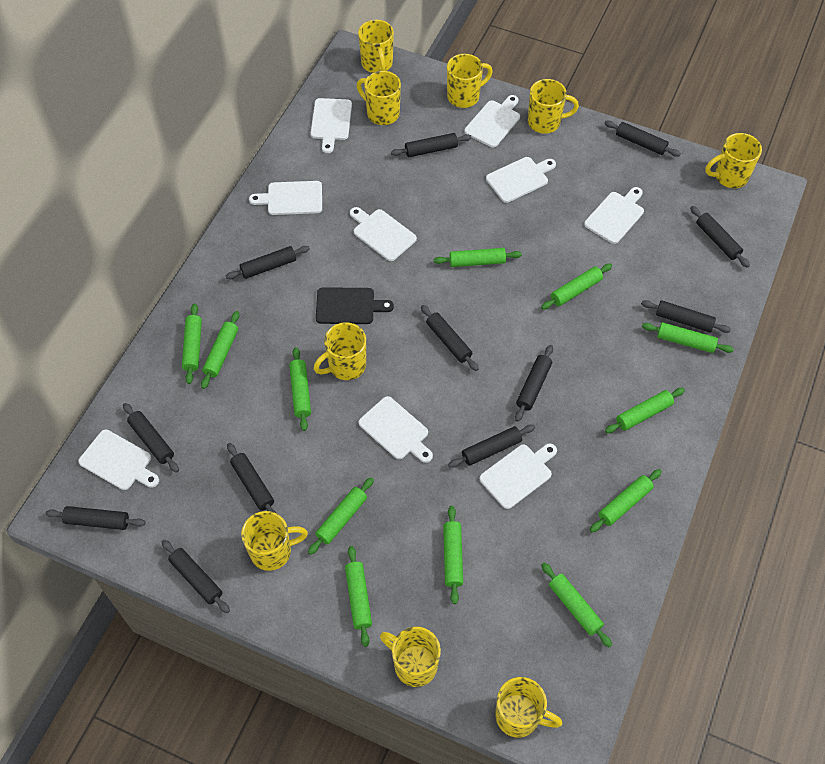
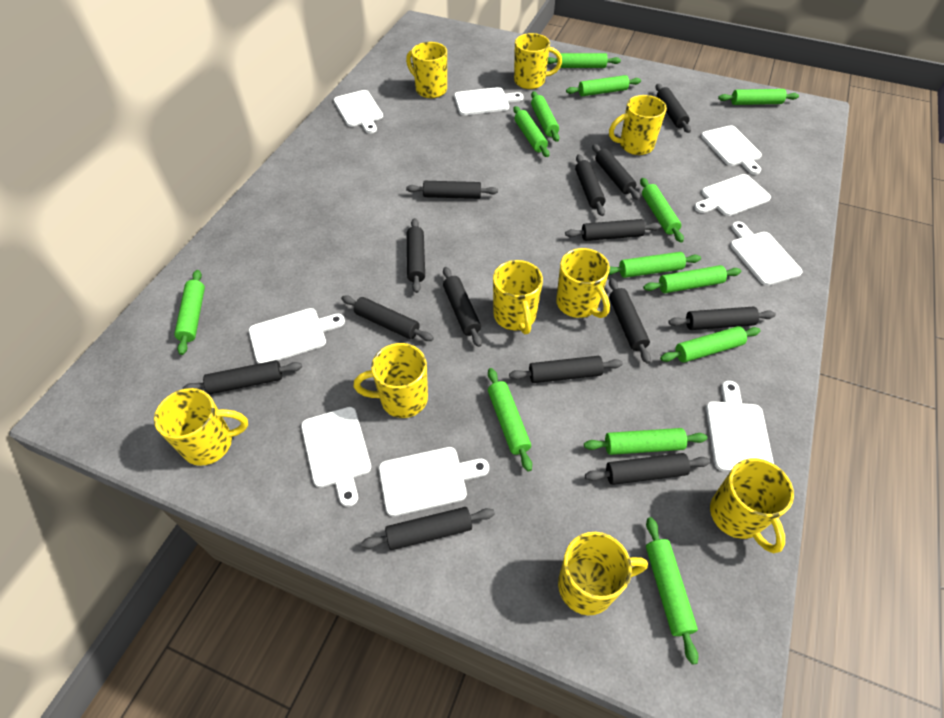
black cutting board: 1 -> 0
black rolling pin: 12 -> 14
green rolling pin: 12 -> 13

